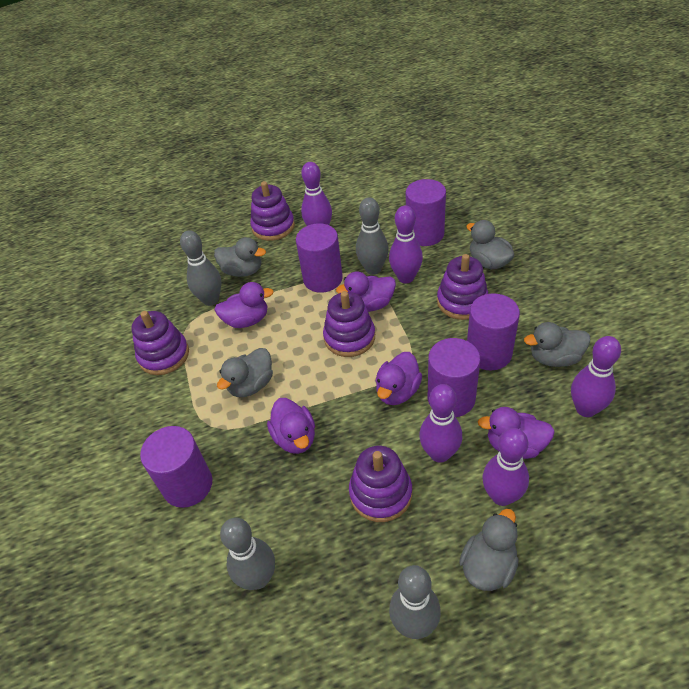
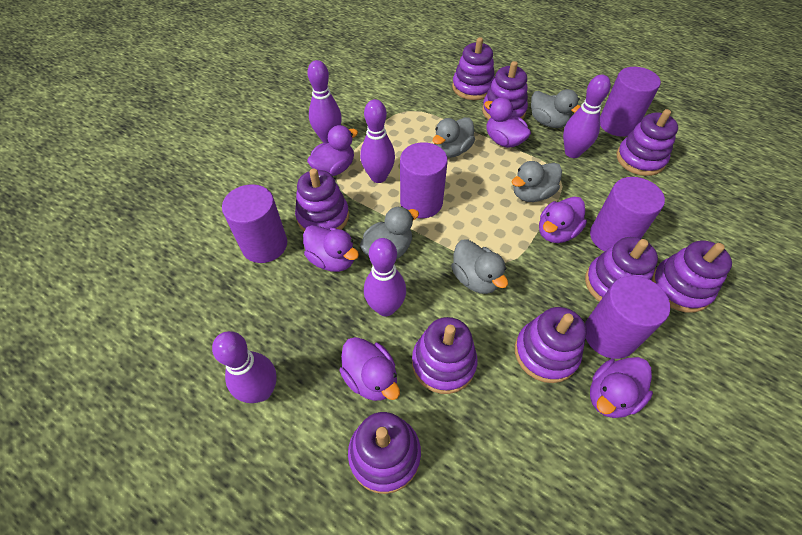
grey bowling pin: 4 -> 0
purple duck: 5 -> 6
purple stacking toy: 5 -> 9

